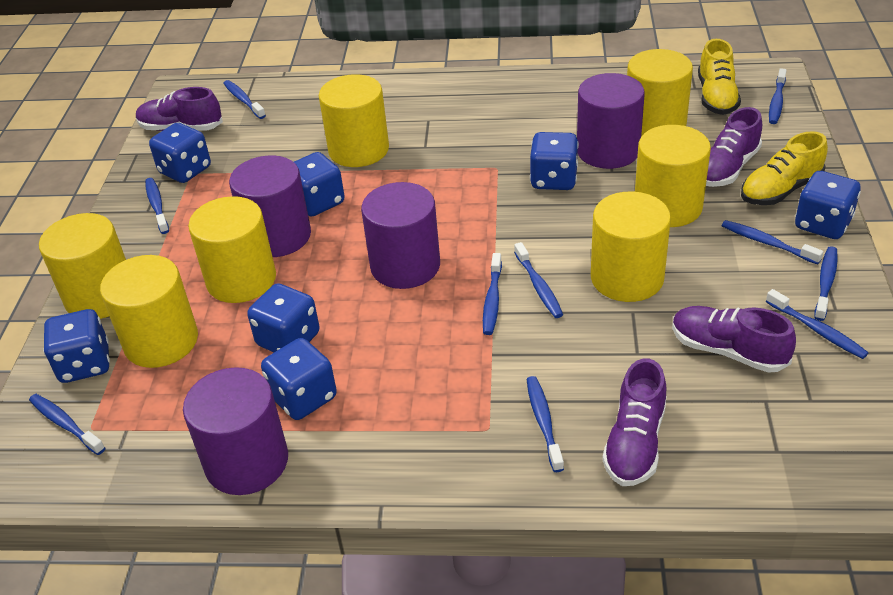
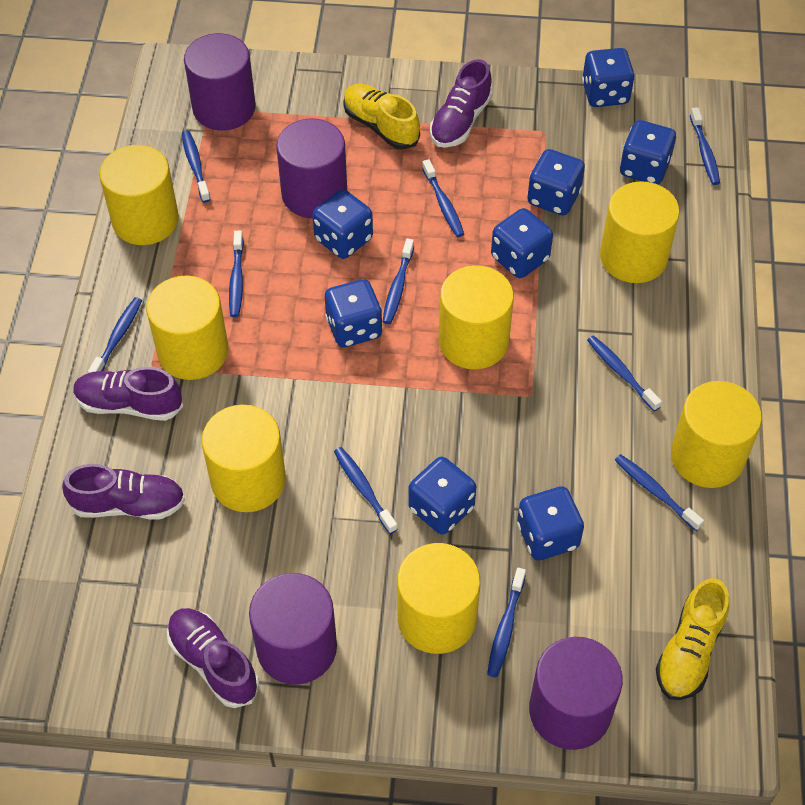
blue dice: 7 -> 8

